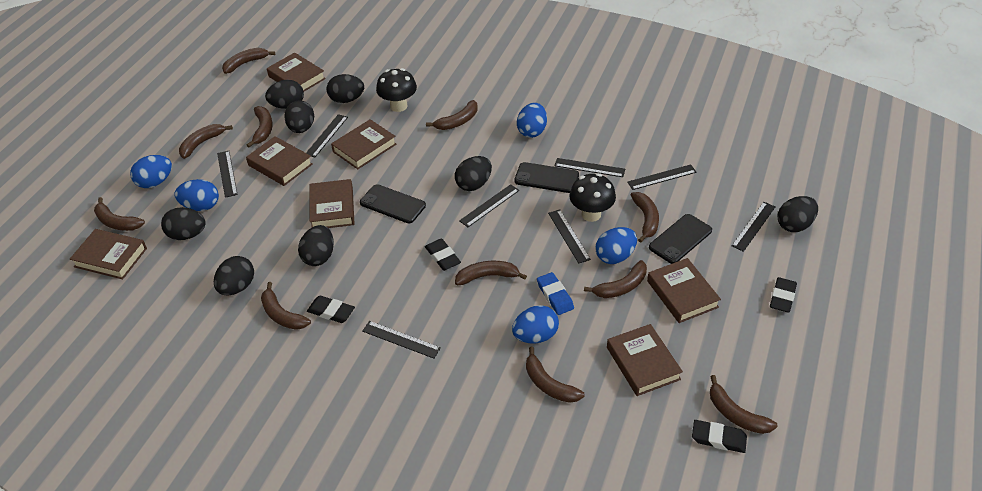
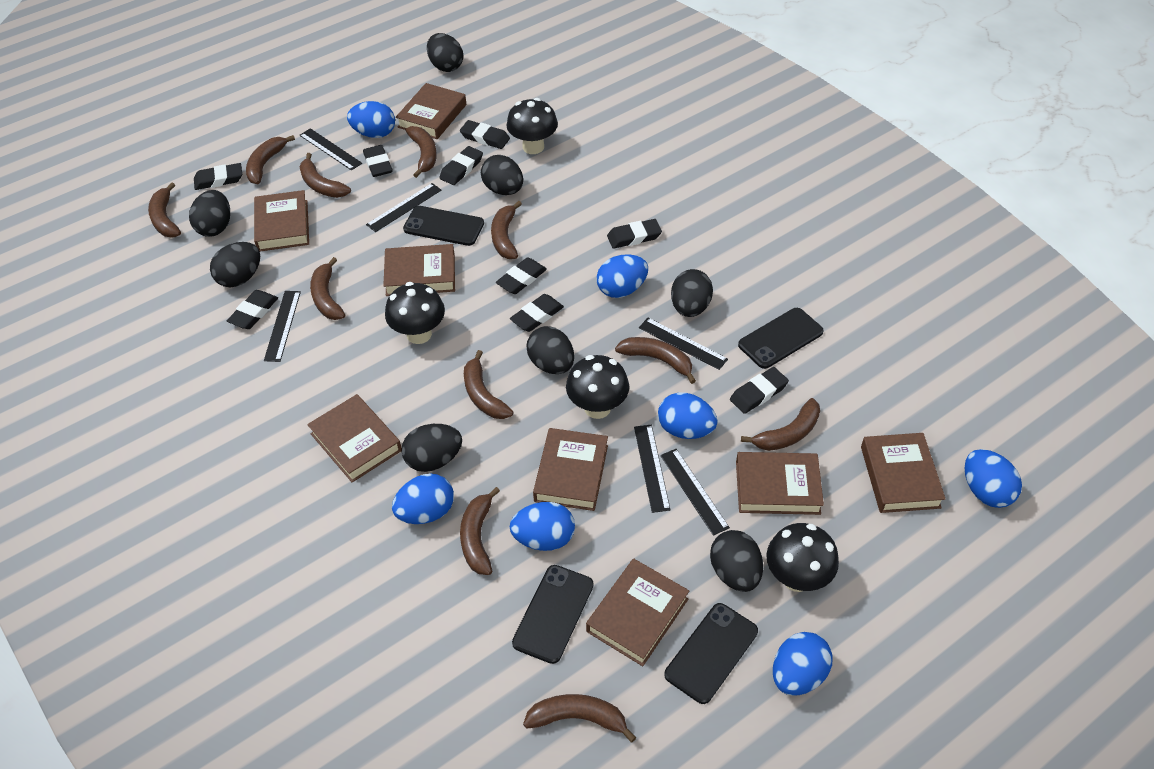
black eraser: 4 -> 9
black mushroom: 2 -> 4
black phone: 3 -> 4
black ruler: 8 -> 6
blue egg: 5 -> 7
blue eraser: 1 -> 0
brown book: 7 -> 8

